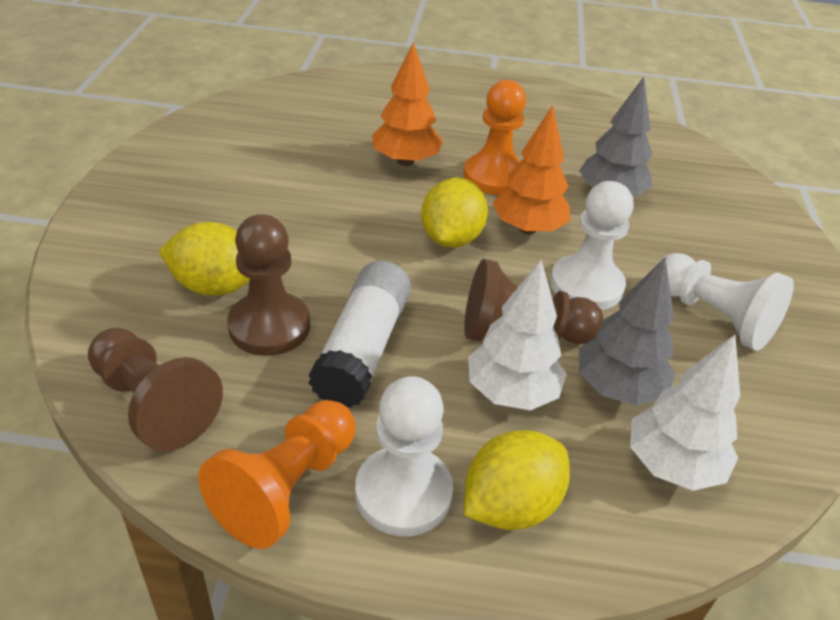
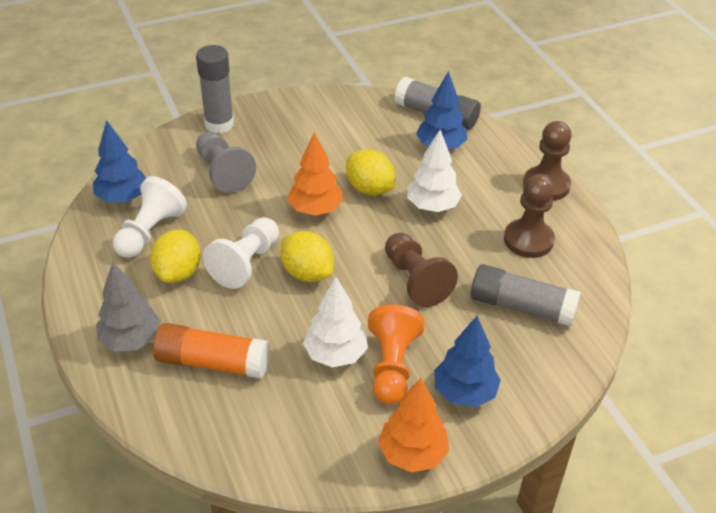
blue tree: 0 -> 3
grey glue stick: 0 -> 3
grey pawn: 0 -> 1
grey tree: 2 -> 1
orange glue stick: 0 -> 1
orange pawn: 2 -> 1
white glue stick: 1 -> 0
white pawn: 3 -> 2

